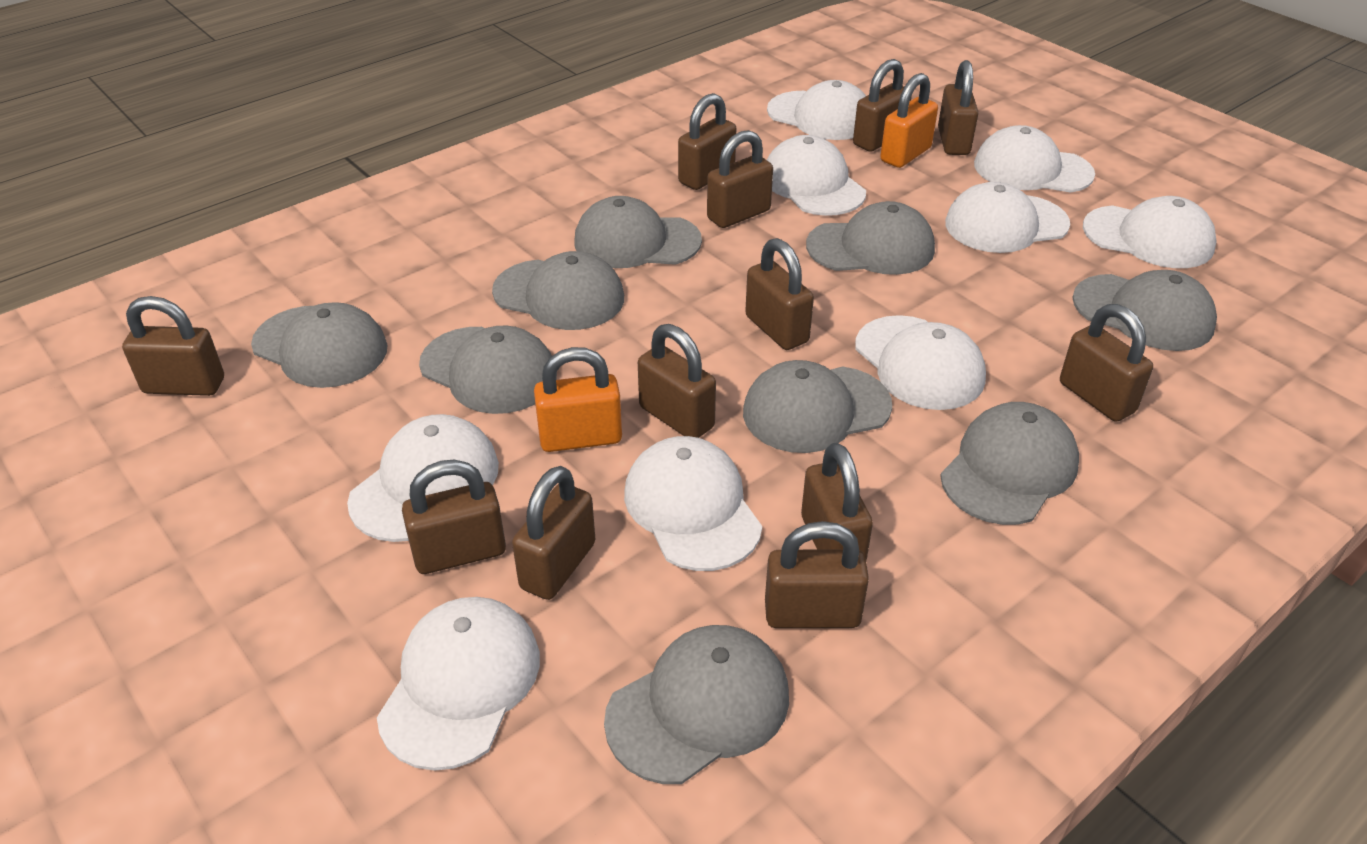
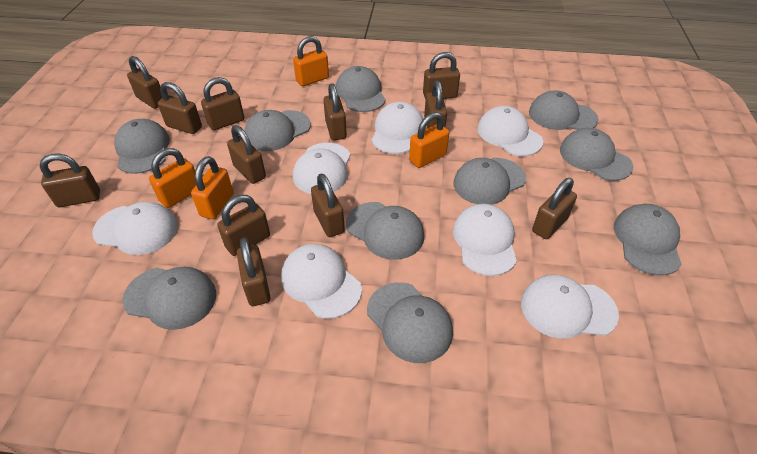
grey cap: 9 -> 10
orange padlock: 2 -> 4
white cap: 9 -> 7

